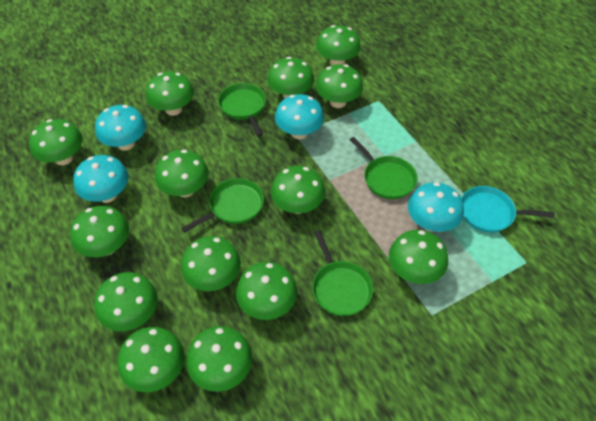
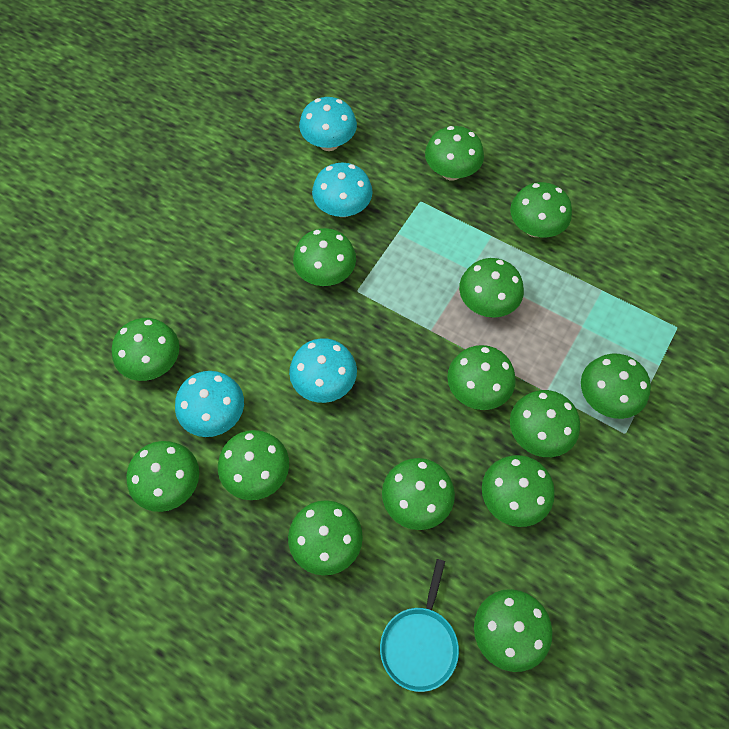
green pan: 4 -> 0

